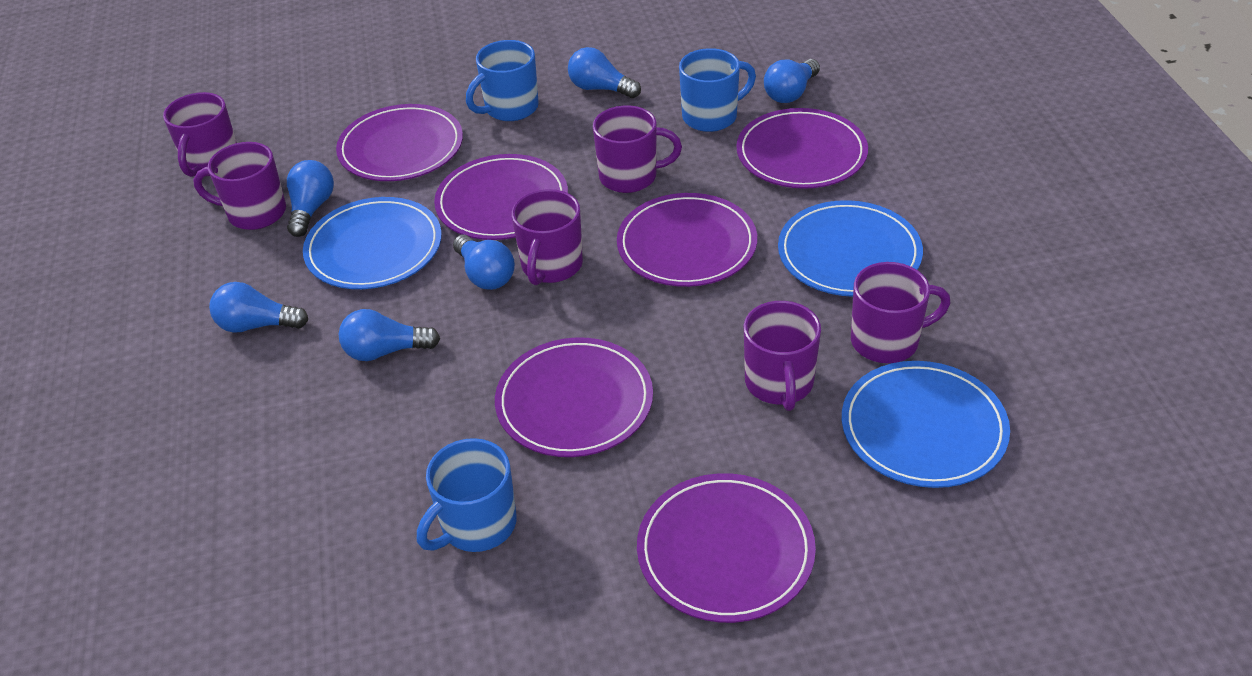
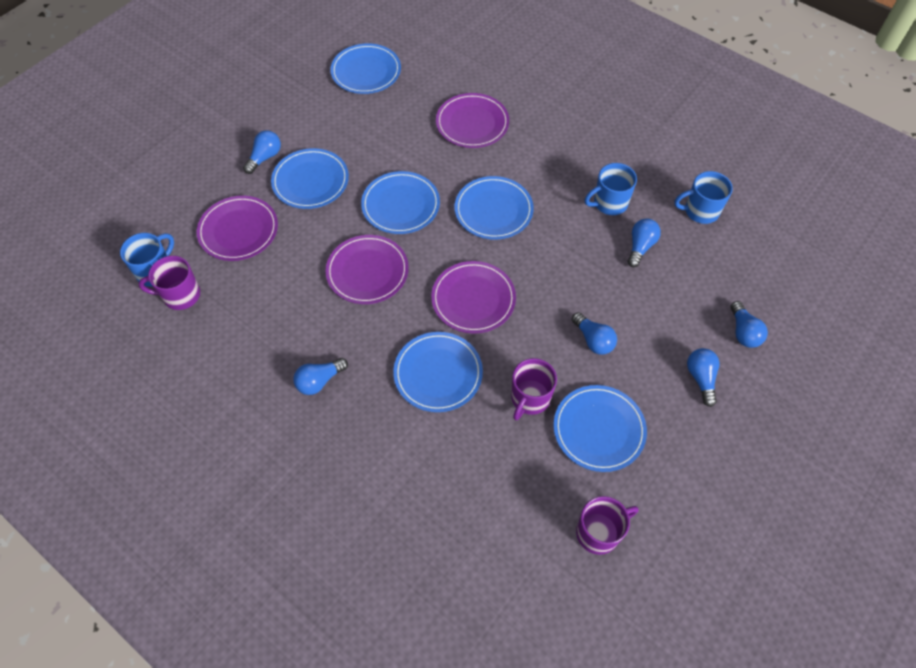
blue plate: 3 -> 6
purple mug: 6 -> 3
purple plate: 6 -> 4

